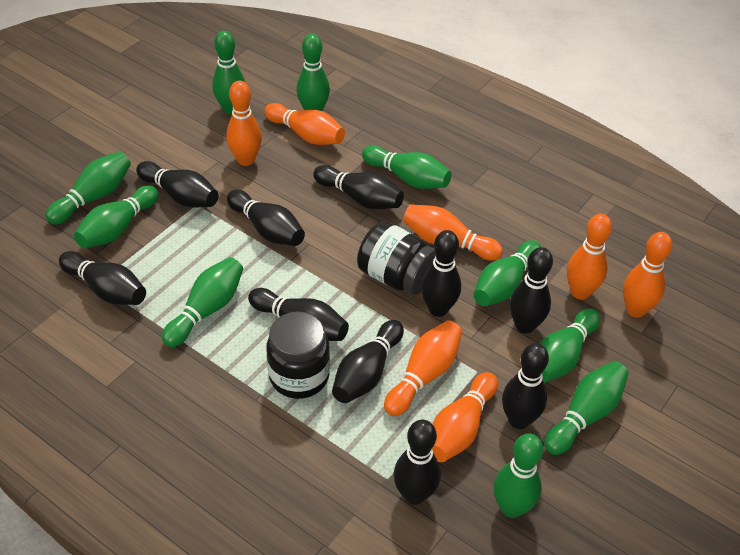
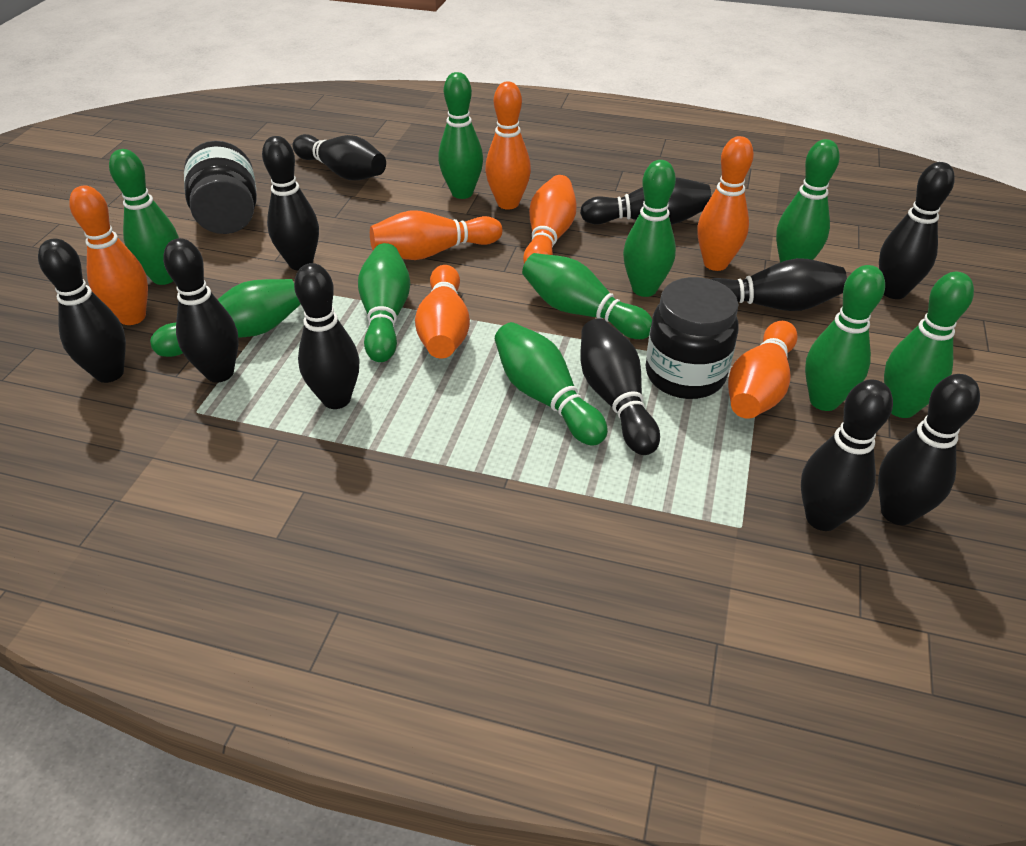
black bowling pin: 10 -> 11

